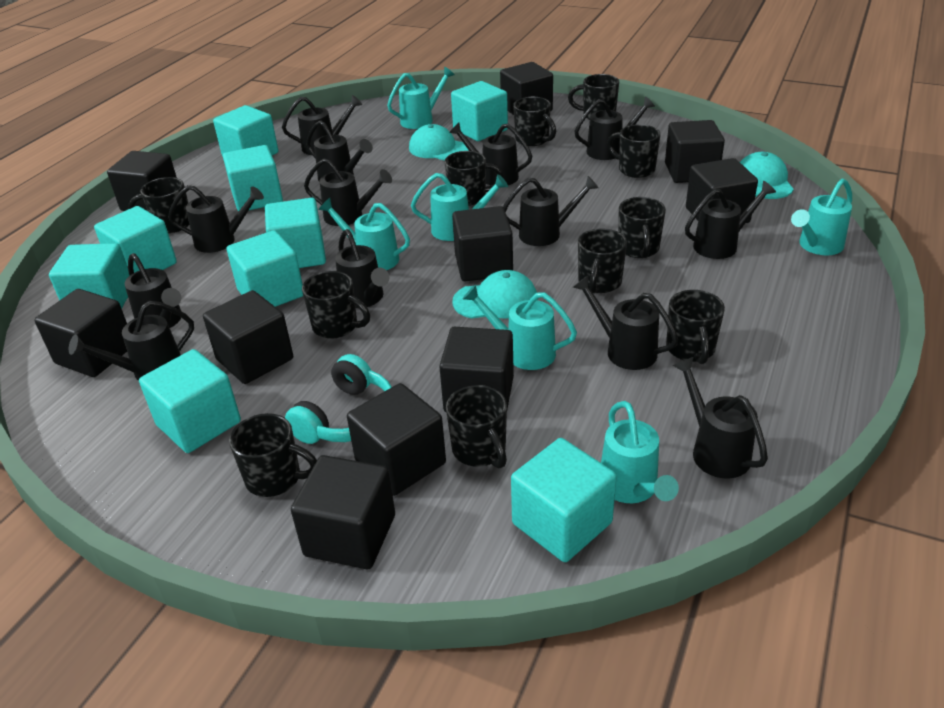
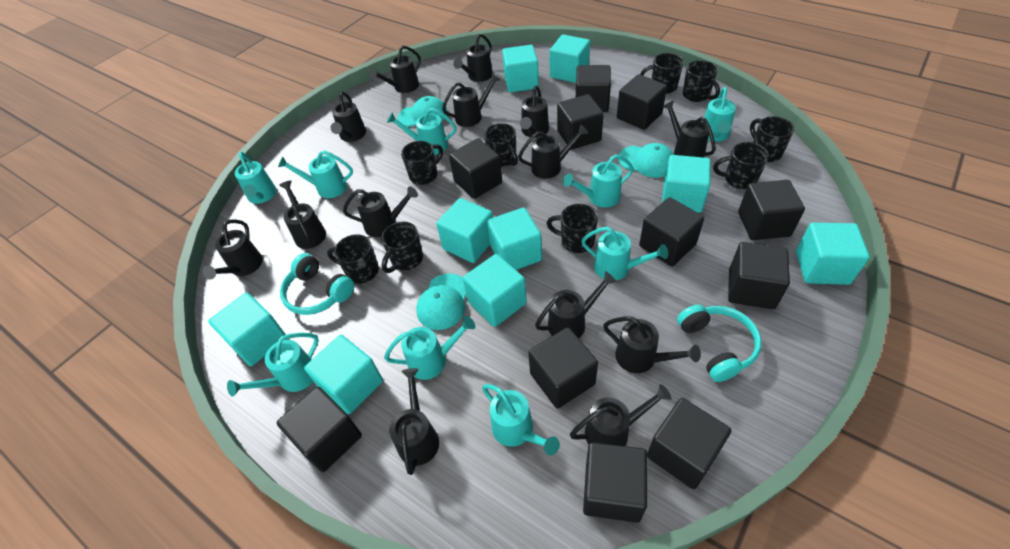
black cube: 10 -> 11
black mug: 11 -> 9
black watering can: 13 -> 14
turquoise headphones: 1 -> 2
turquoise watering can: 6 -> 9

